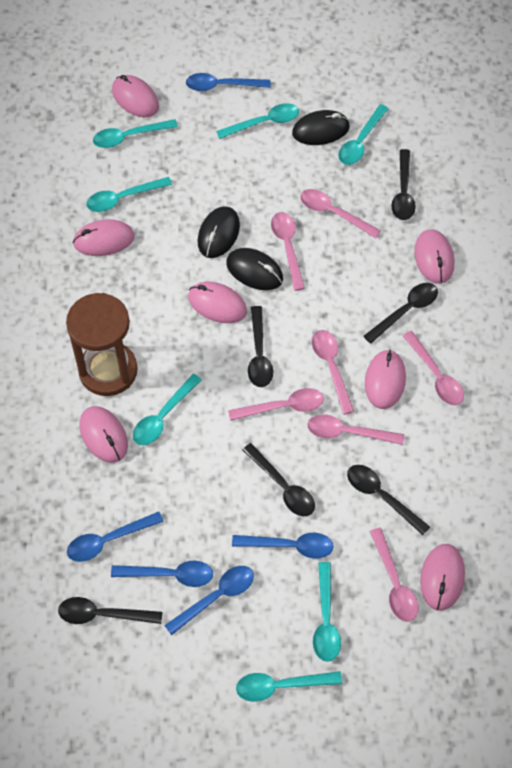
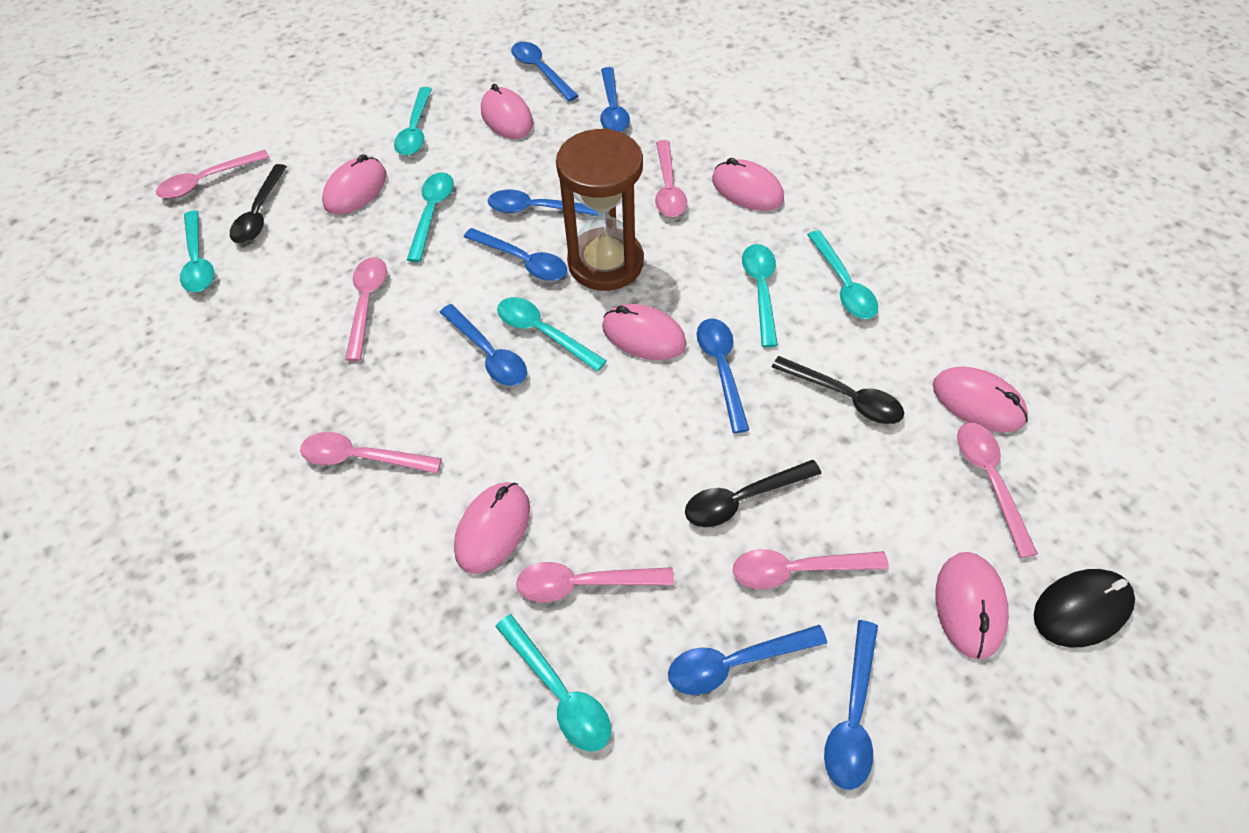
black mouse: 3 -> 1
black spoon: 6 -> 3
blue spoon: 5 -> 8

